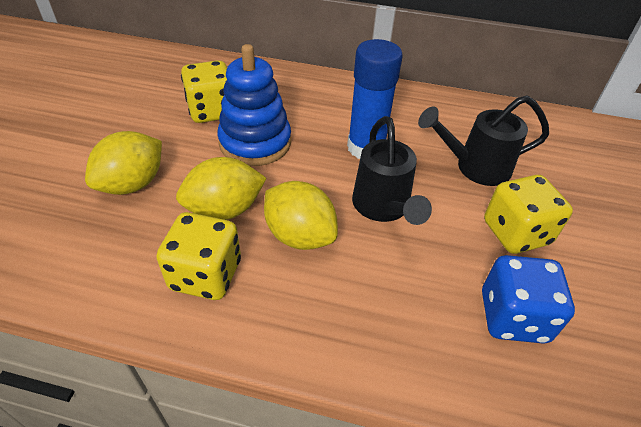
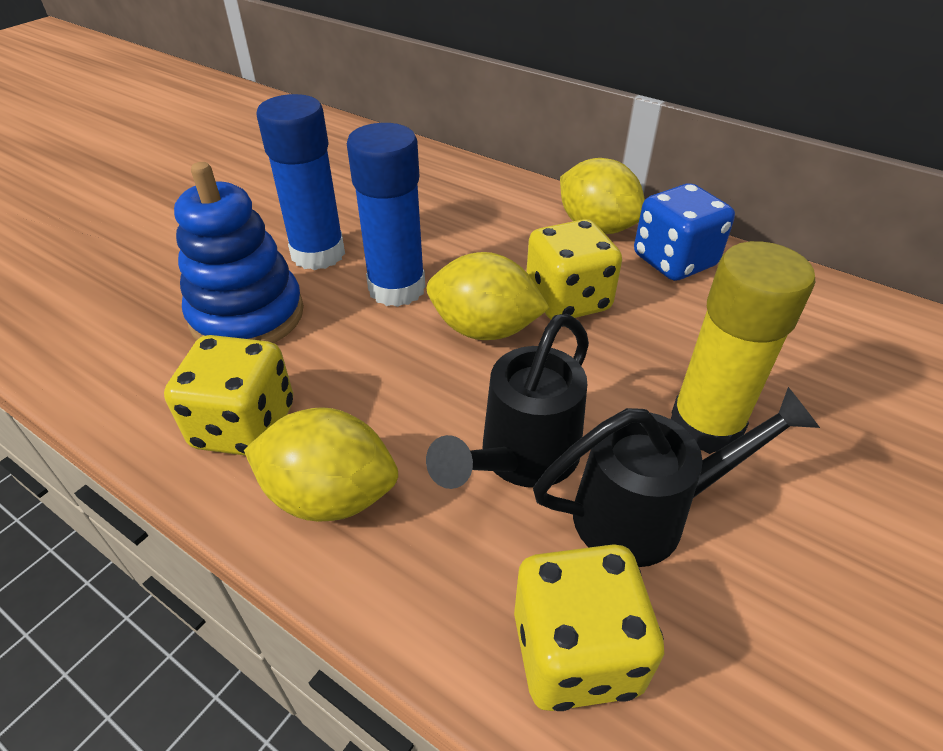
blue glue stick: 1 -> 2
yellow glue stick: 0 -> 1

